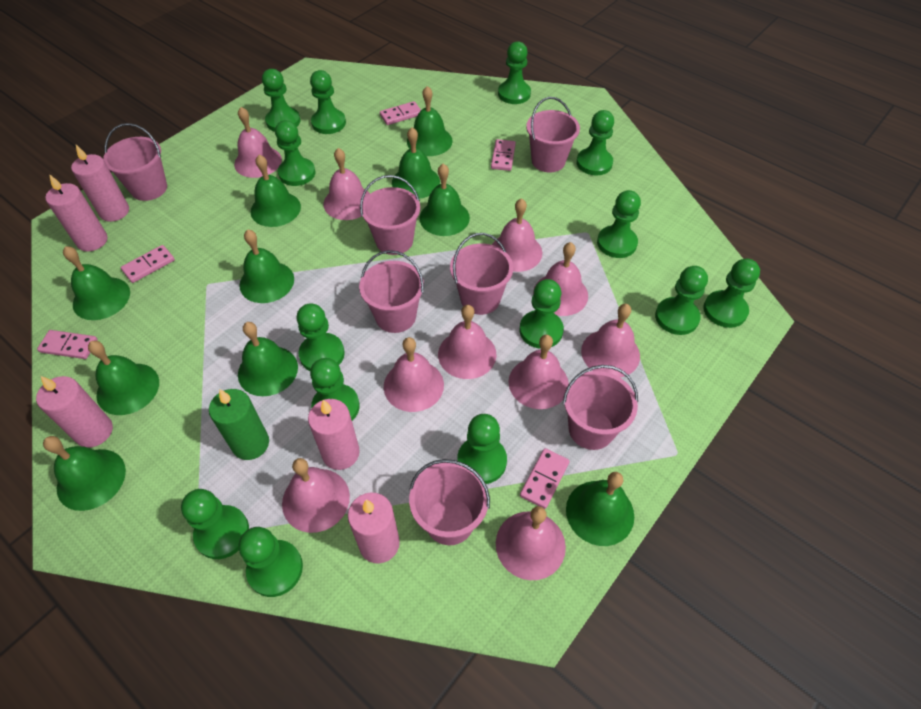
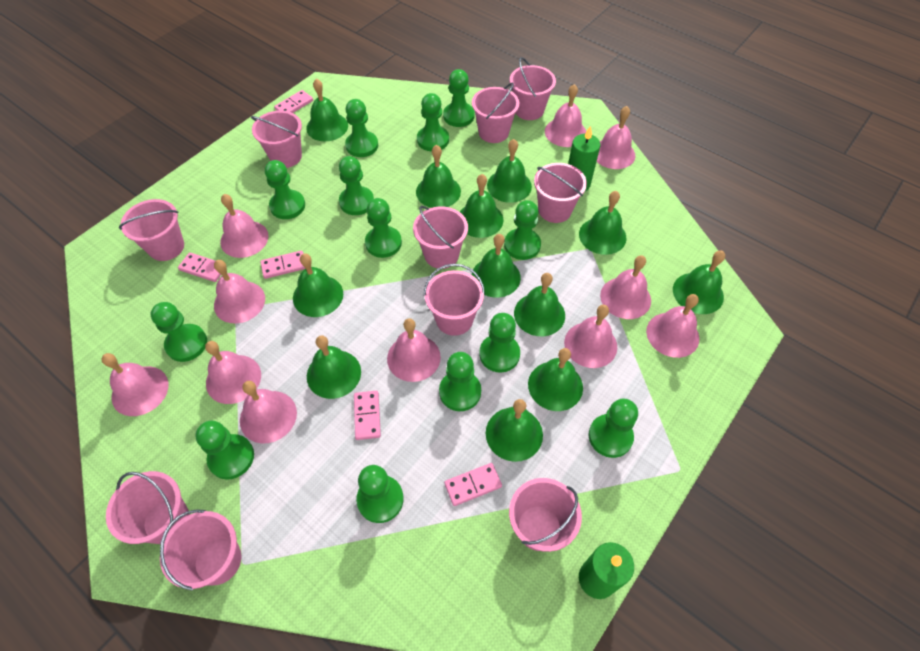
green bell: 10 -> 12
green candle: 1 -> 2
green pawn: 14 -> 13
pink bell: 10 -> 11
pink bucket: 7 -> 10
pink candle: 5 -> 0

